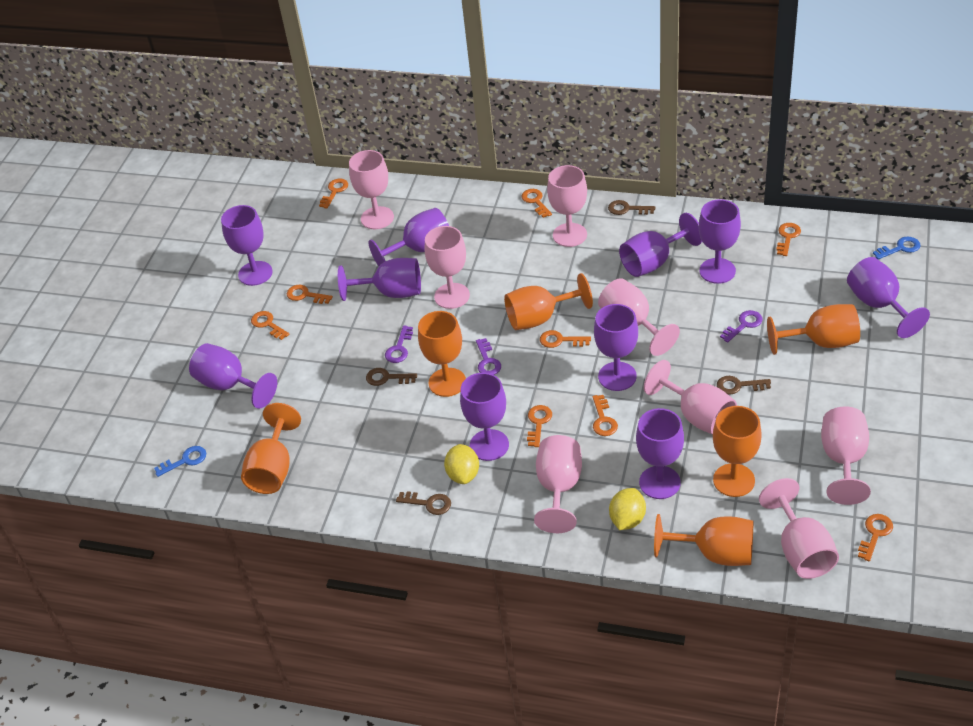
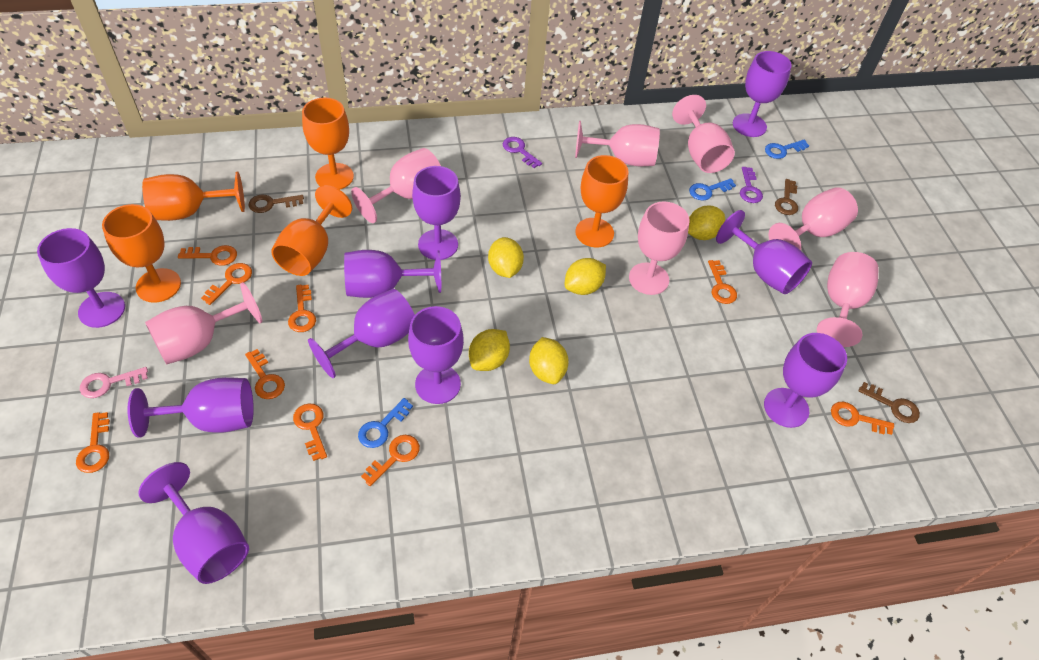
blue key: 2 -> 3
brown key: 4 -> 3
orange goblet: 6 -> 5
pink goblet: 8 -> 7
pink key: 0 -> 1
purple key: 3 -> 2
yellow lemon: 2 -> 5

